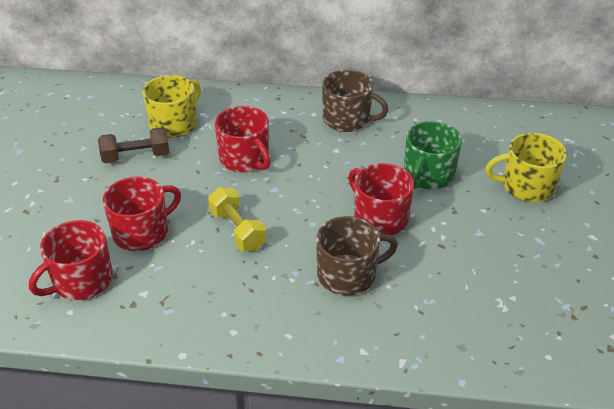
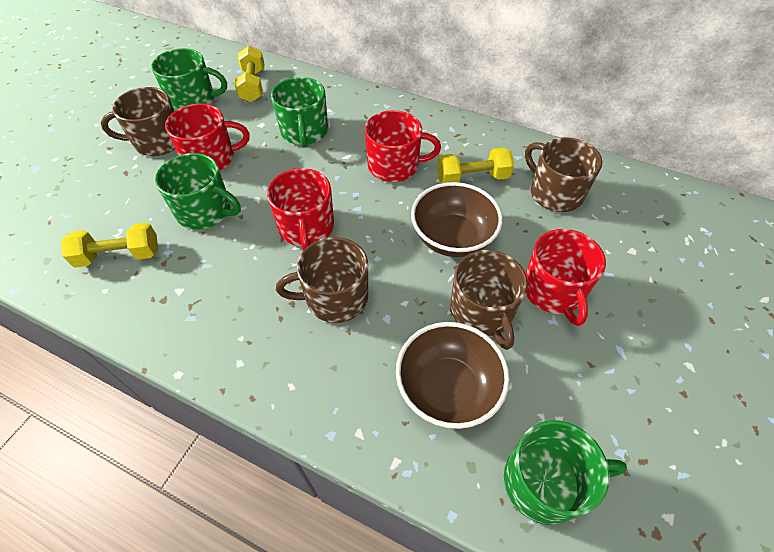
brown bowl: 0 -> 2
brown dumbbell: 1 -> 0
brown mug: 2 -> 4
green mug: 1 -> 4
yellow dumbbell: 1 -> 3
yellow mug: 2 -> 0

